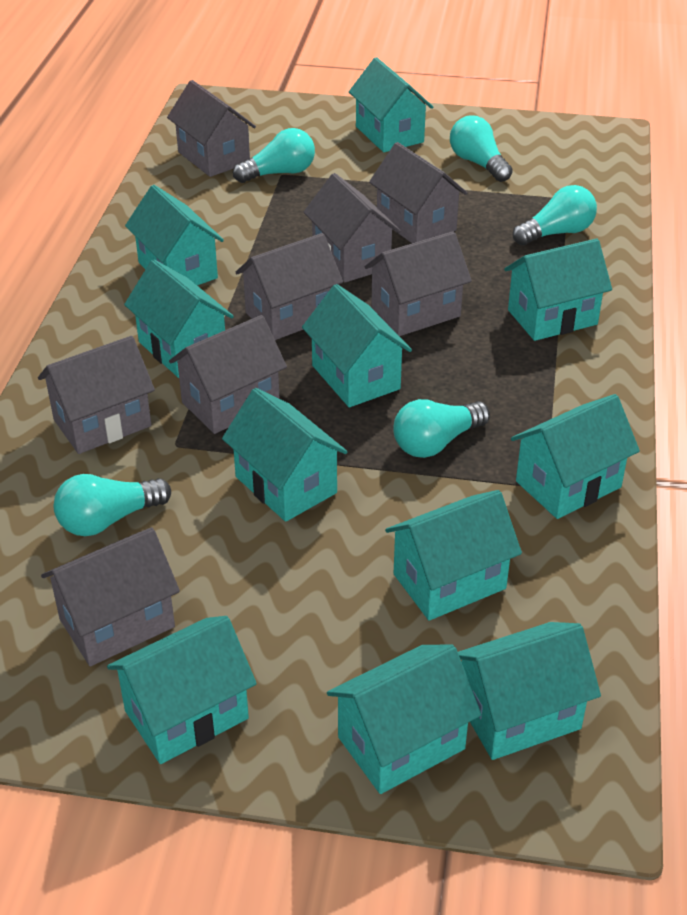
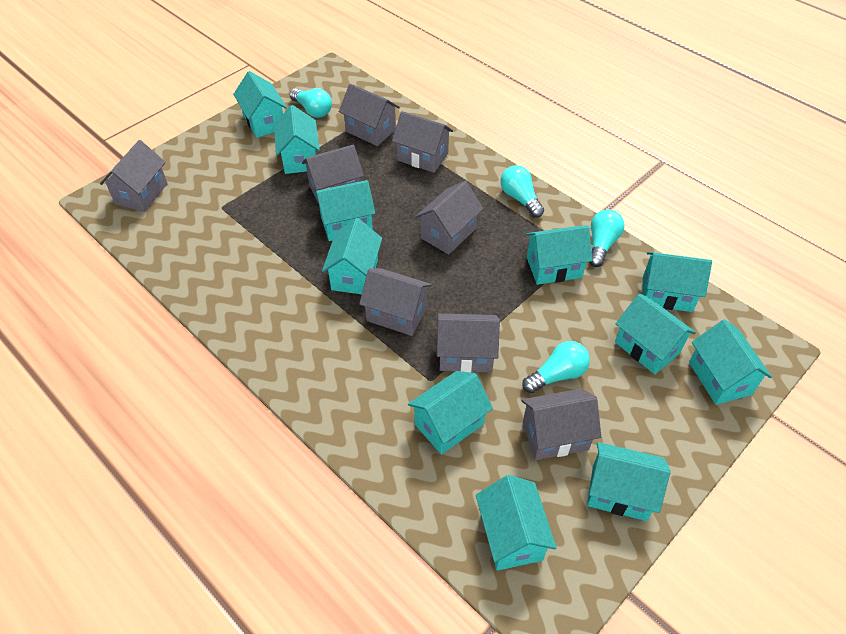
turquoise light bulb: 5 -> 4

